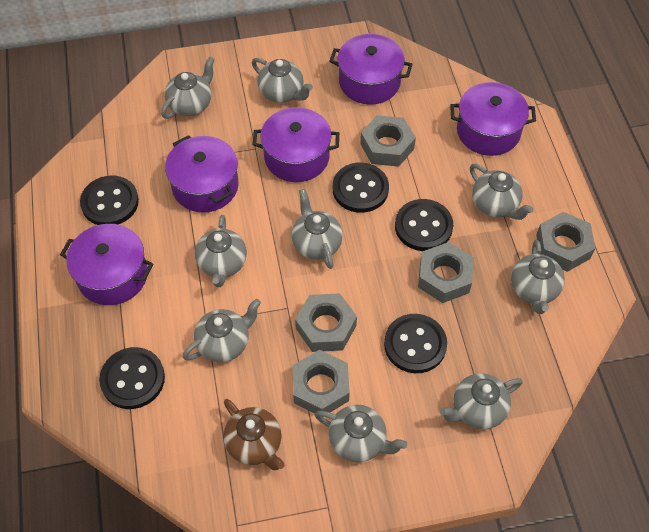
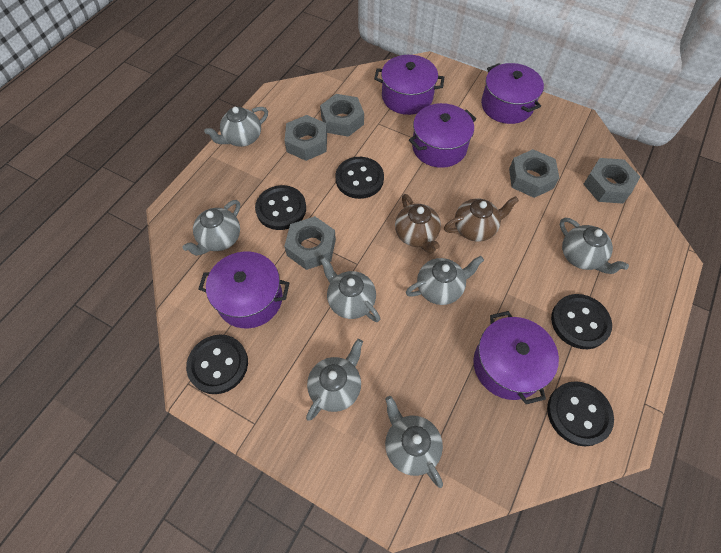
brown teapot: 1 -> 2
grey teapot: 9 -> 7

